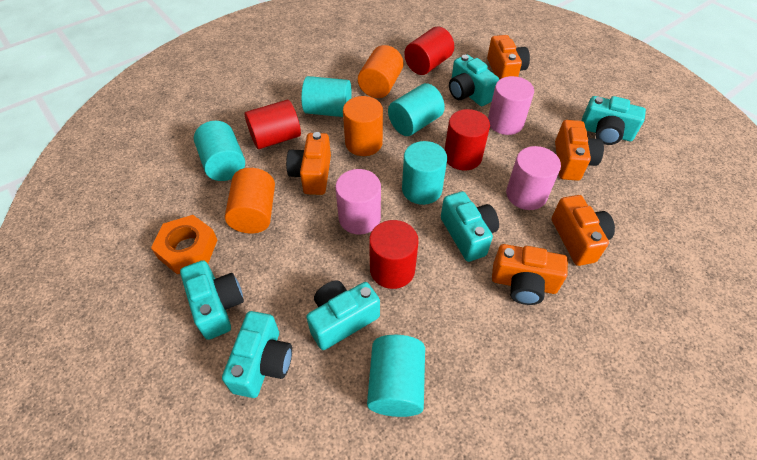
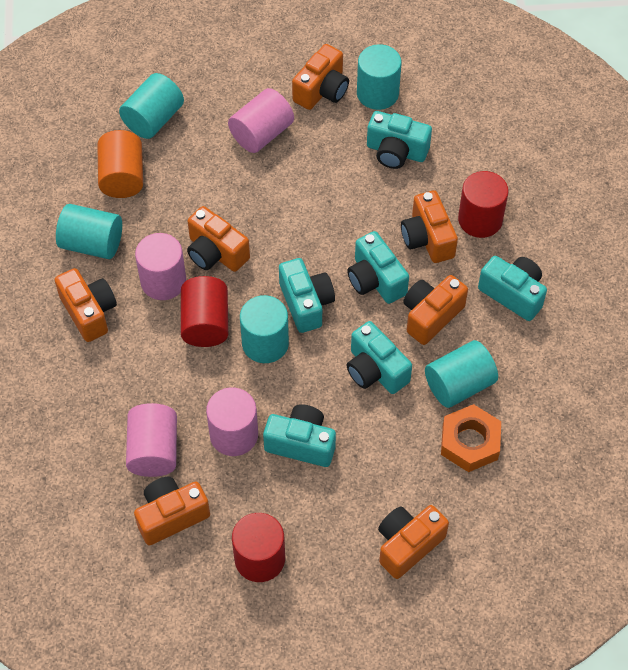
orange camera: 5 -> 7
orange cylinder: 3 -> 1
pink cylinder: 3 -> 4
red cylinder: 4 -> 3

